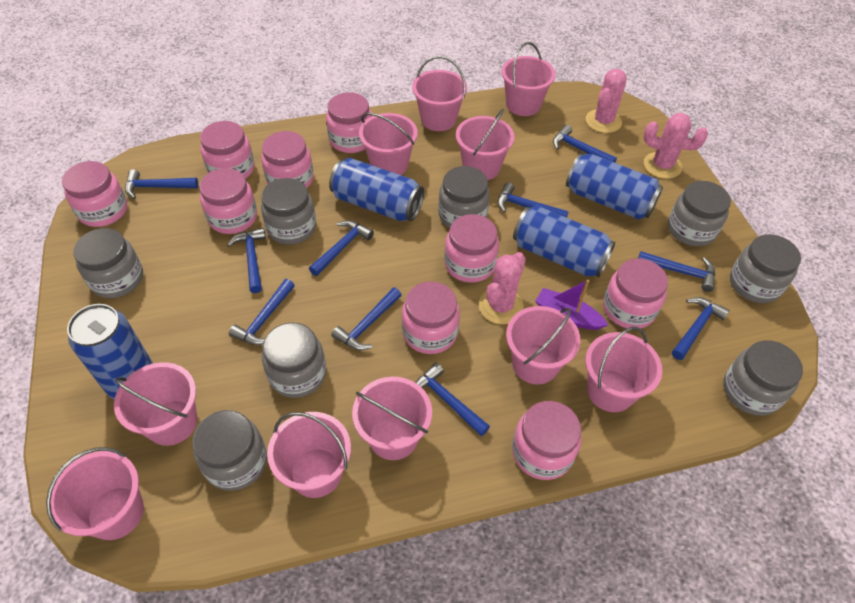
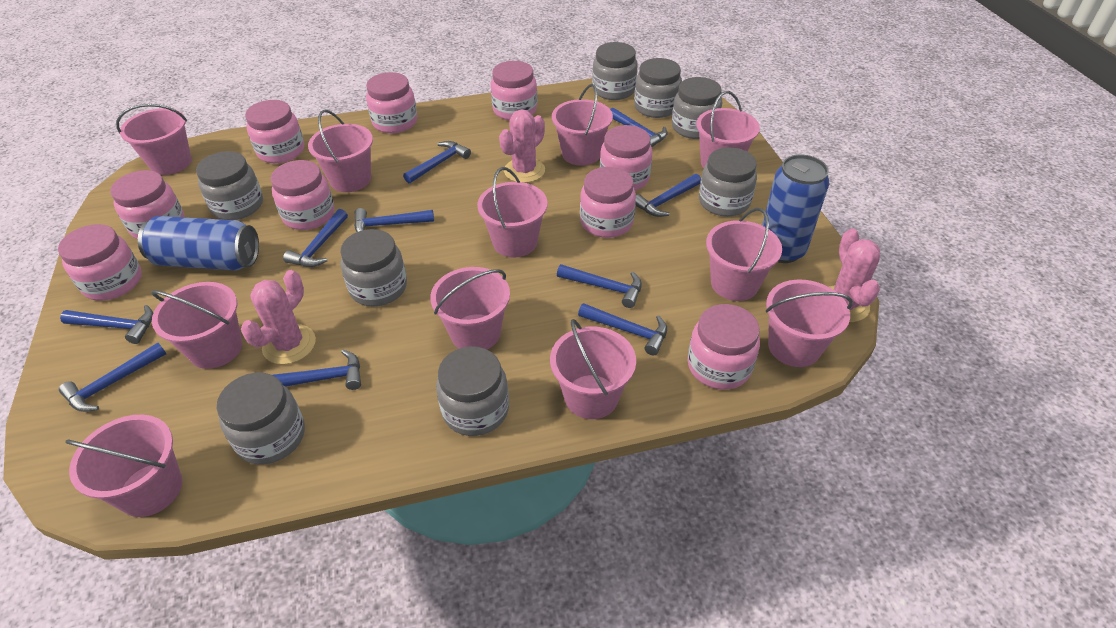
blue can: 4 -> 2
pink bucket: 10 -> 11
purple boat: 1 -> 0

